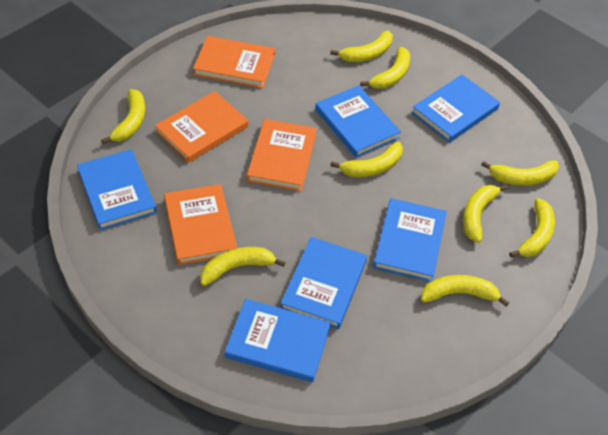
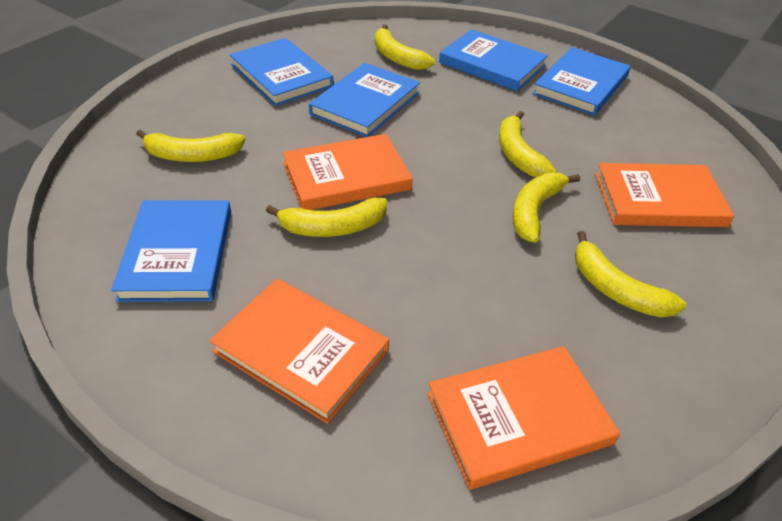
blue book: 6 -> 5
yellow banana: 9 -> 6

